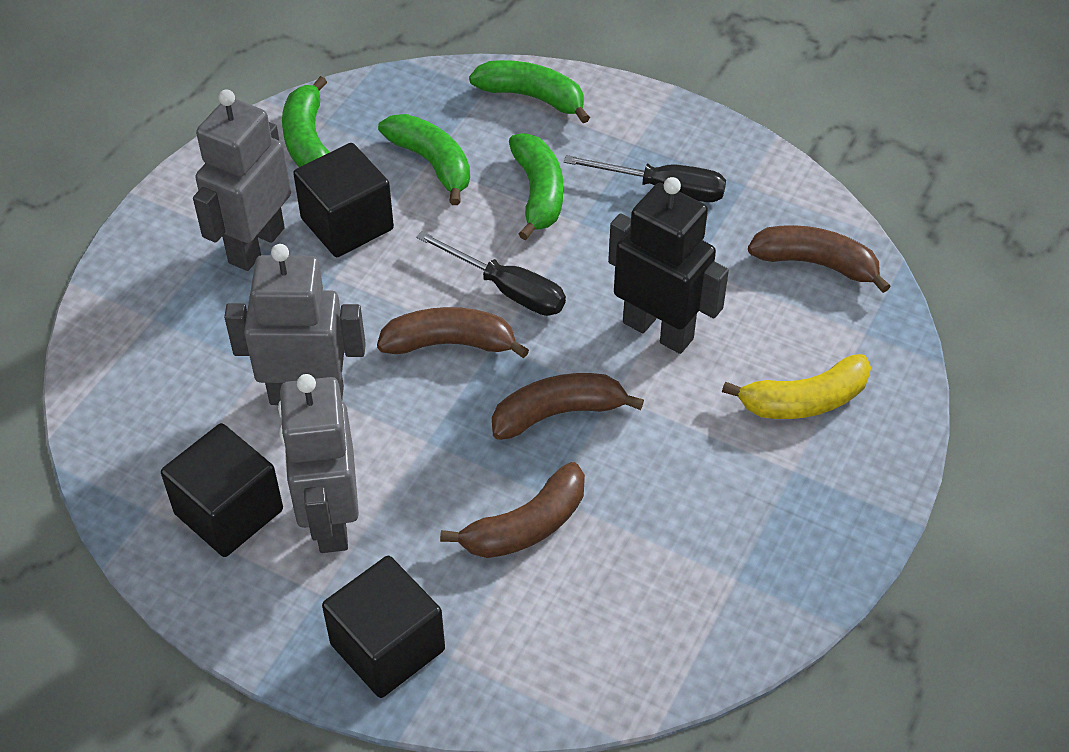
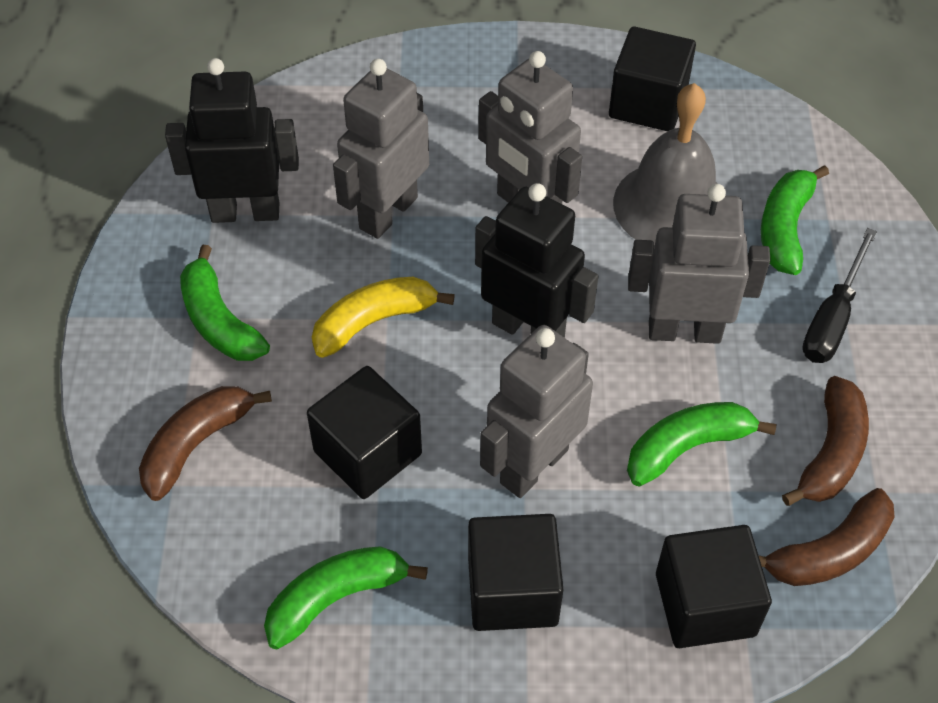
black cube: 3 -> 4
black robot: 1 -> 2
black screwdriver: 2 -> 1
brown banana: 4 -> 3
grey bell: 0 -> 1
grey robot: 3 -> 4

